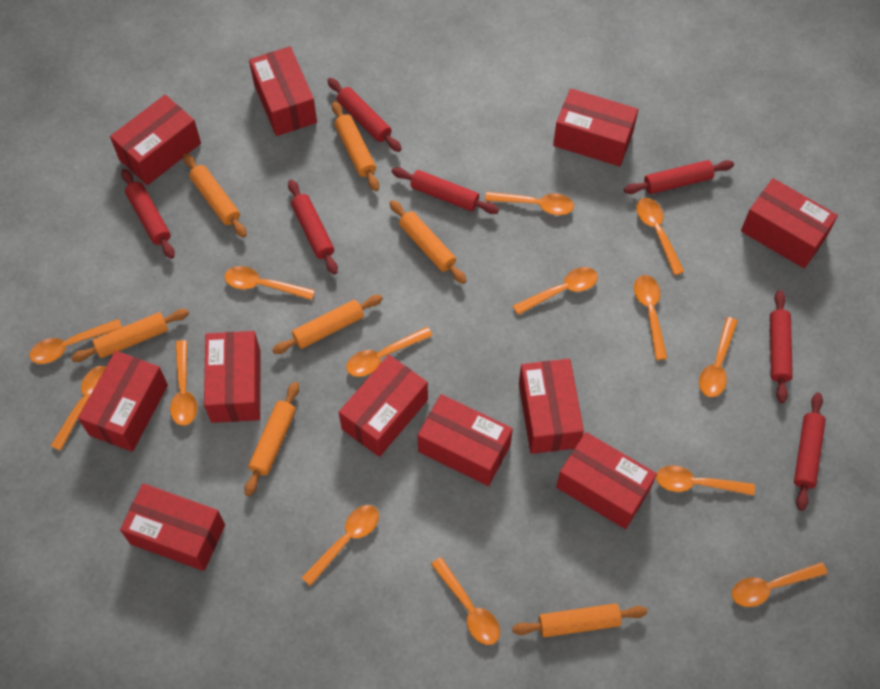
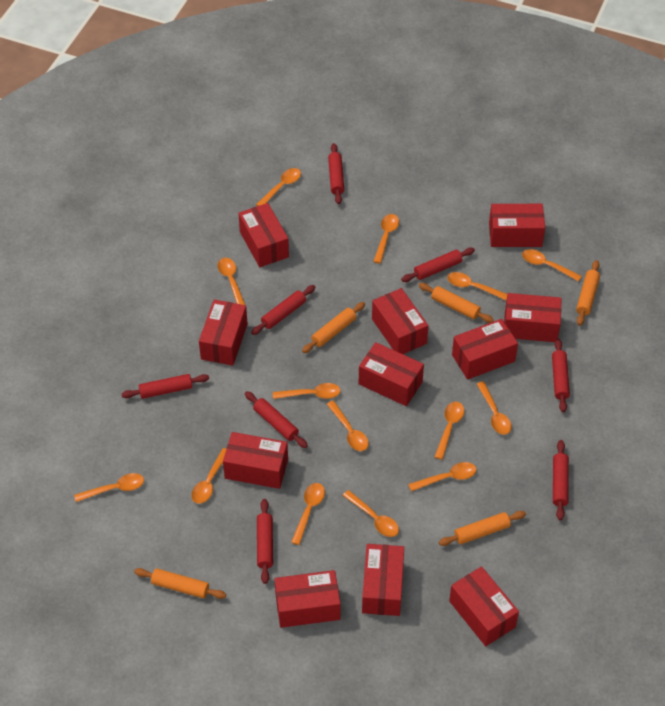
orange rolling pin: 7 -> 5
red rolling pin: 7 -> 8

